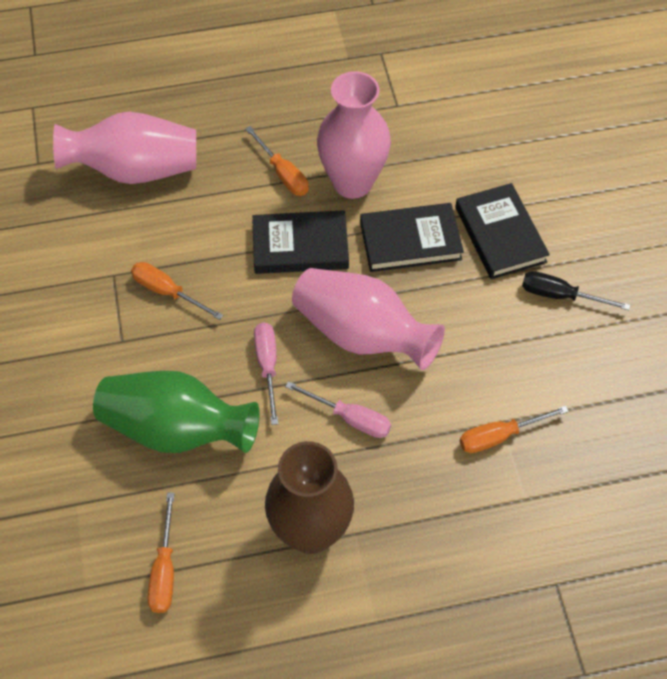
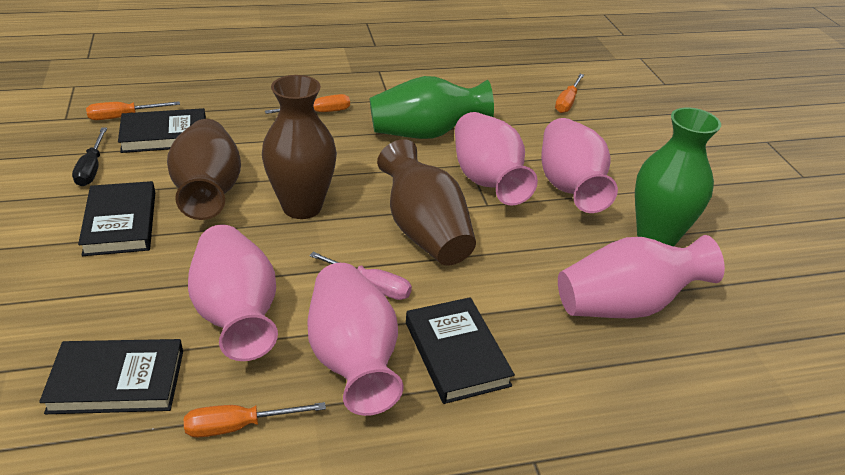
black book: 3 -> 4
brown vase: 1 -> 3
green vase: 1 -> 2
pink screwdriver: 2 -> 1
pink vase: 3 -> 5

